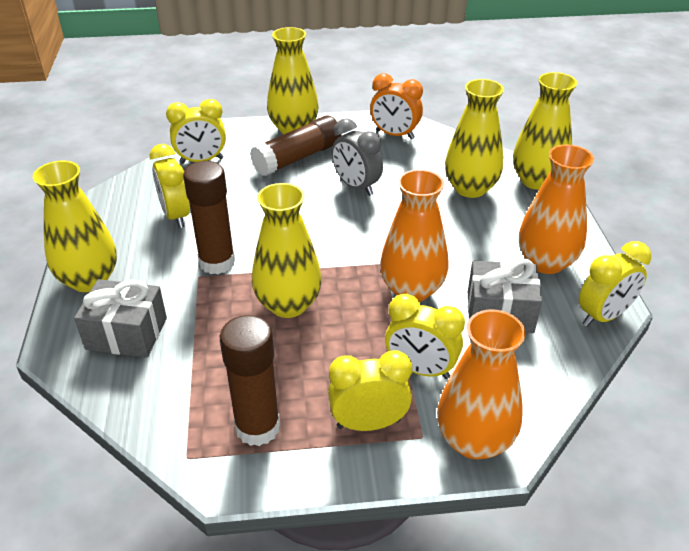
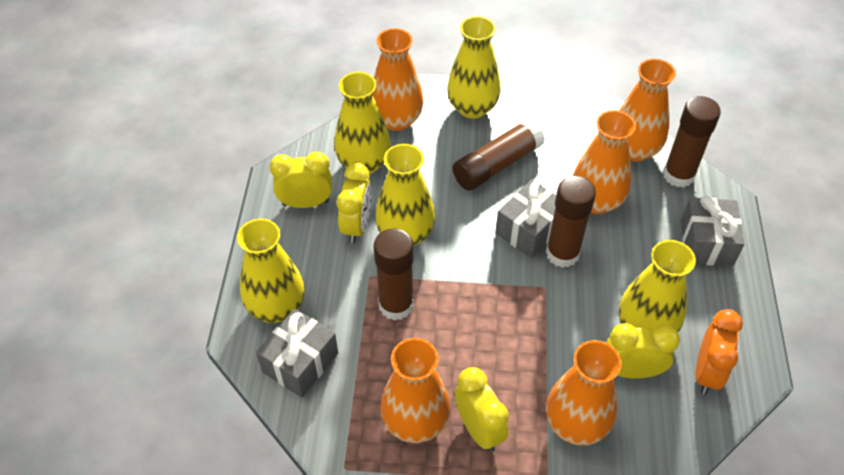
brown glue stick: 3 -> 4
grey clock: 1 -> 0
grey gift: 2 -> 3
orange vase: 3 -> 5
yellow clock: 5 -> 4

